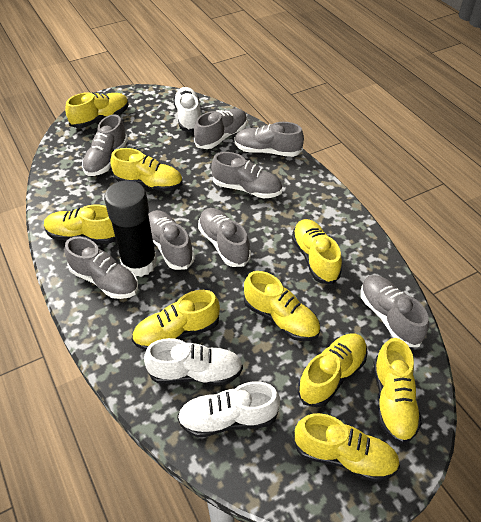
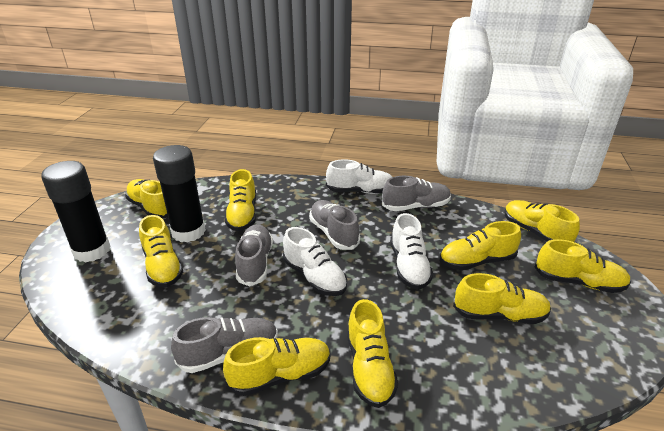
black glue stick: 1 -> 2
grey shoe: 8 -> 4

